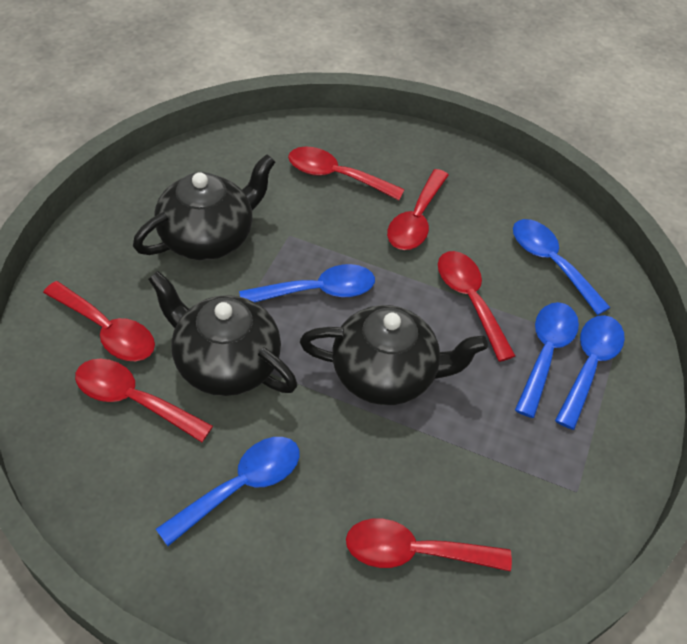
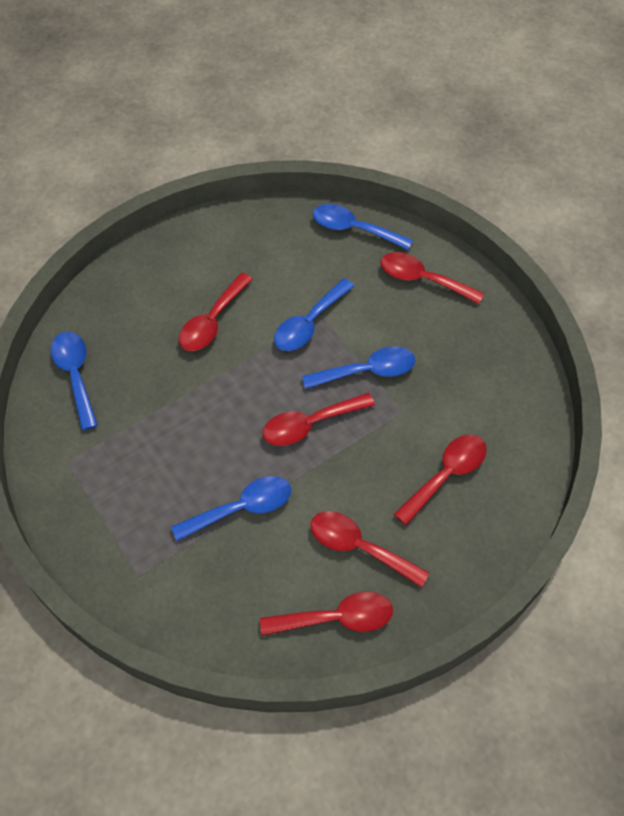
black teapot: 3 -> 0

